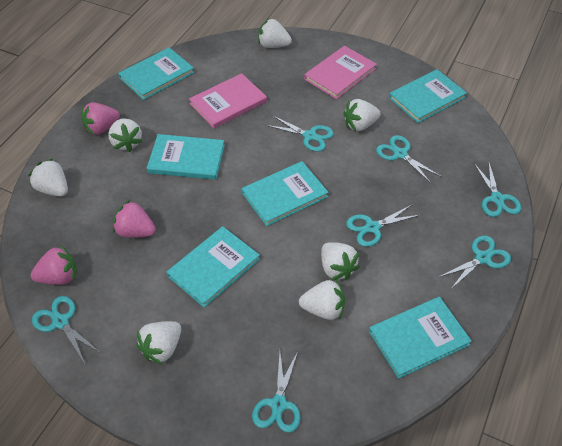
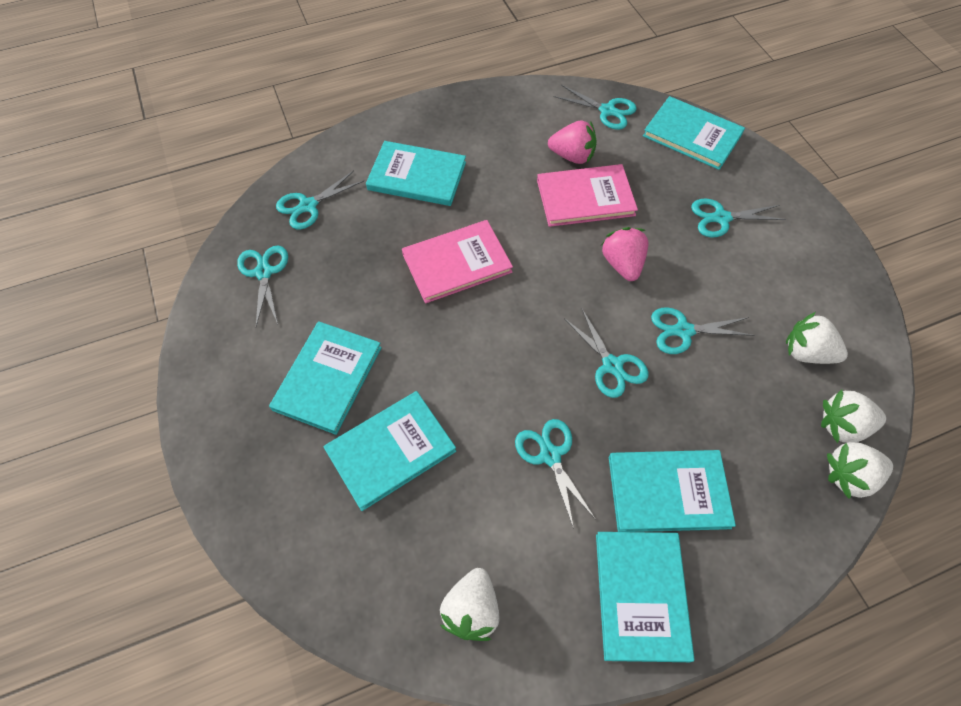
pink strawberry: 3 -> 2
white strawberry: 7 -> 4

